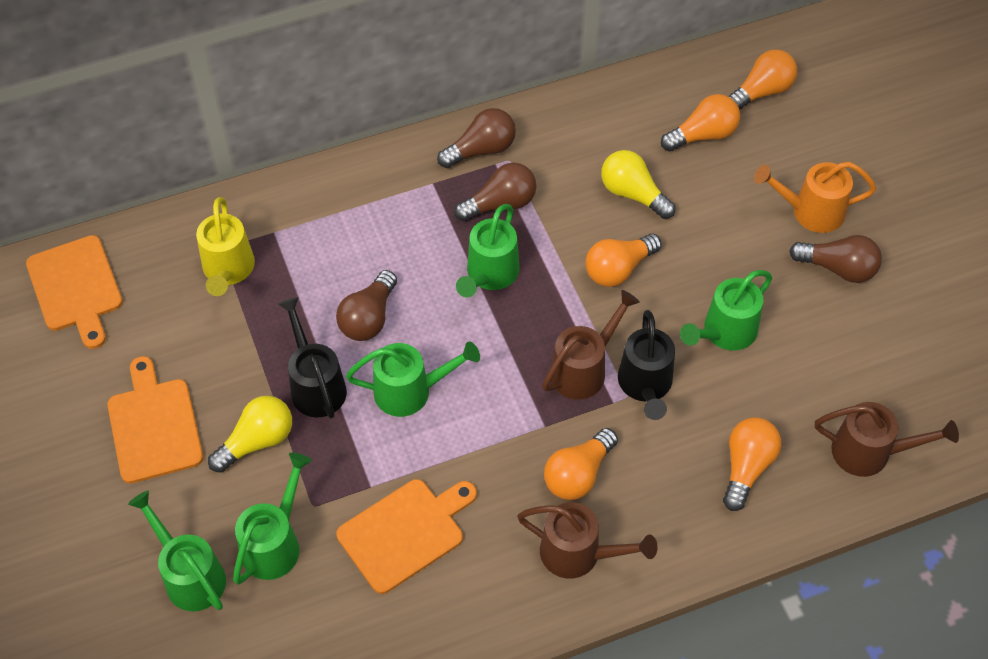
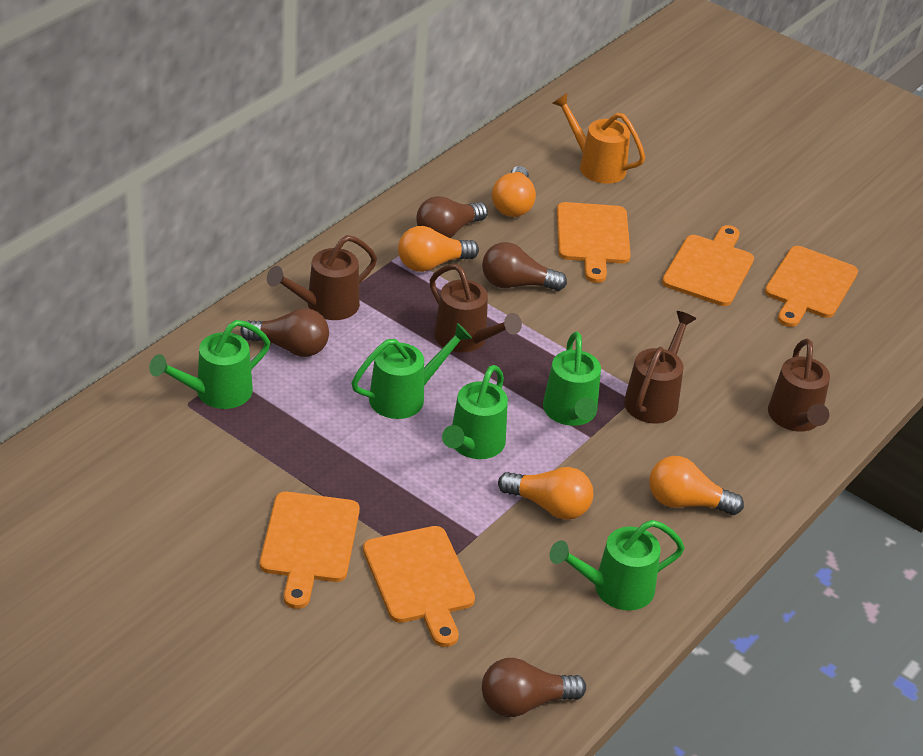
black watering can: 2 -> 0
brown watering can: 3 -> 4
orange cutting board: 3 -> 5
orange light bulb: 5 -> 4
yellow light bulb: 2 -> 0
yellow watering can: 1 -> 0

